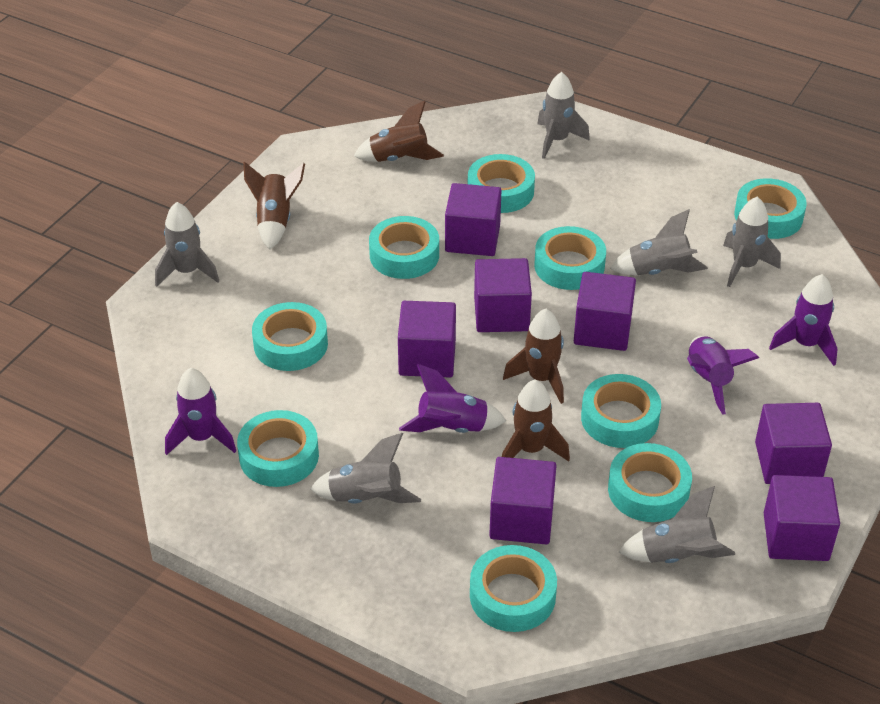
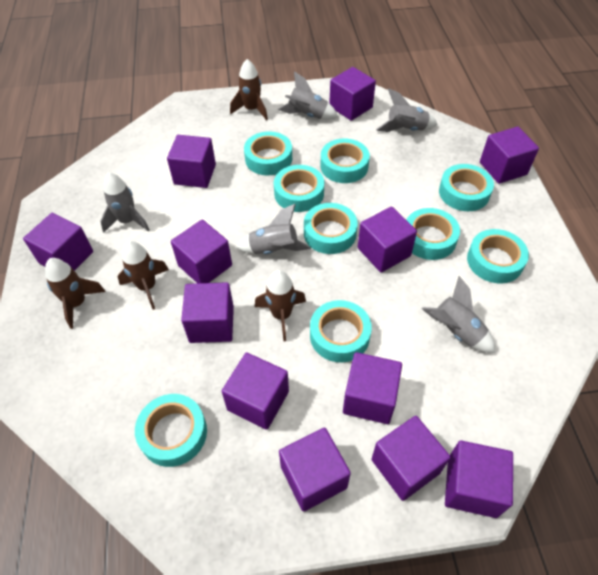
grey rocket: 6 -> 5
purple cube: 7 -> 12
purple rocket: 4 -> 0

